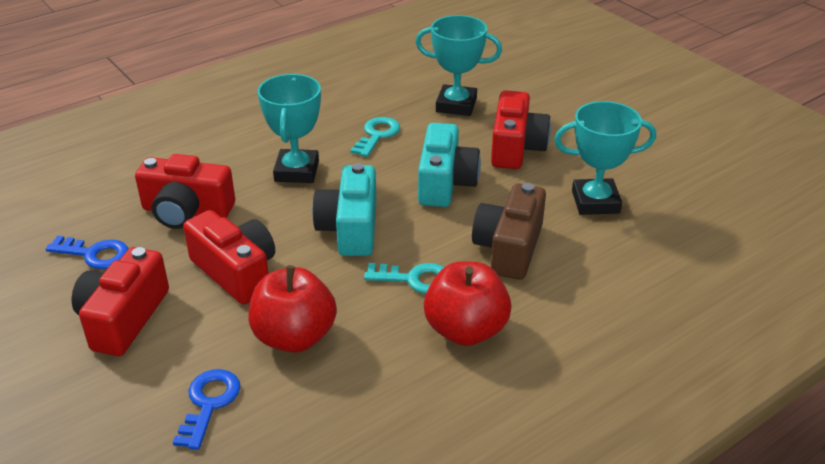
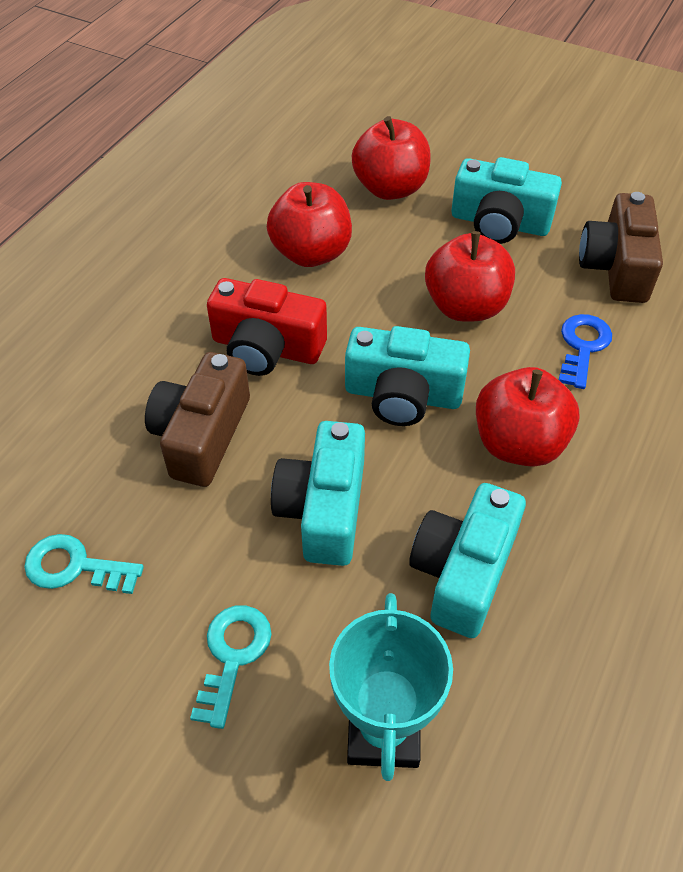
blue key: 2 -> 1
brown camera: 1 -> 2
red apple: 2 -> 4
red camera: 4 -> 1
turquoise camera: 2 -> 4
turquoise trophy: 3 -> 1

